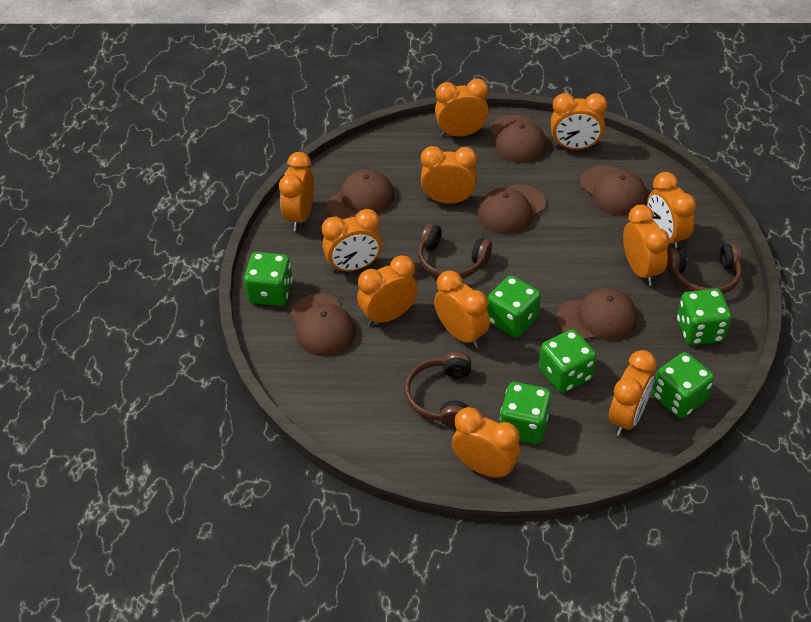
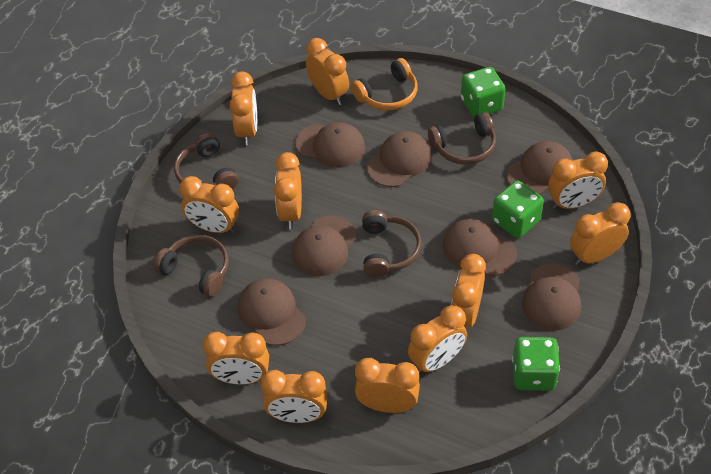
brown cap: 6 -> 7
brown headphones: 3 -> 4
green dice: 6 -> 3
orange headphones: 0 -> 1

